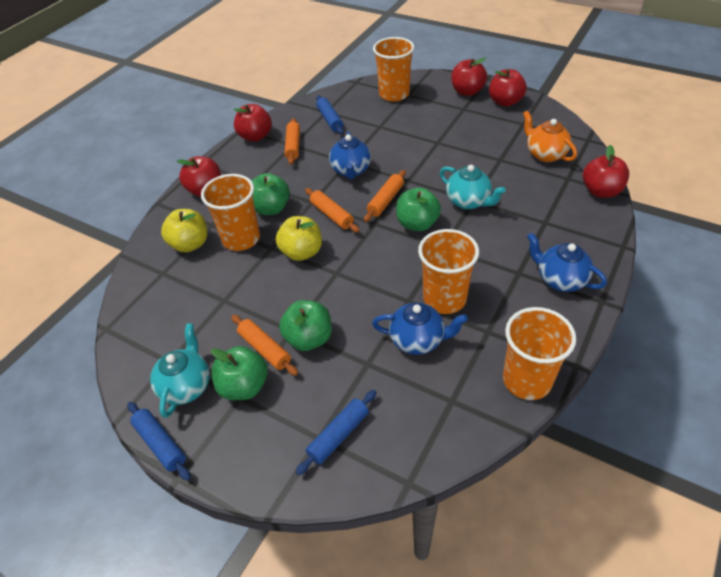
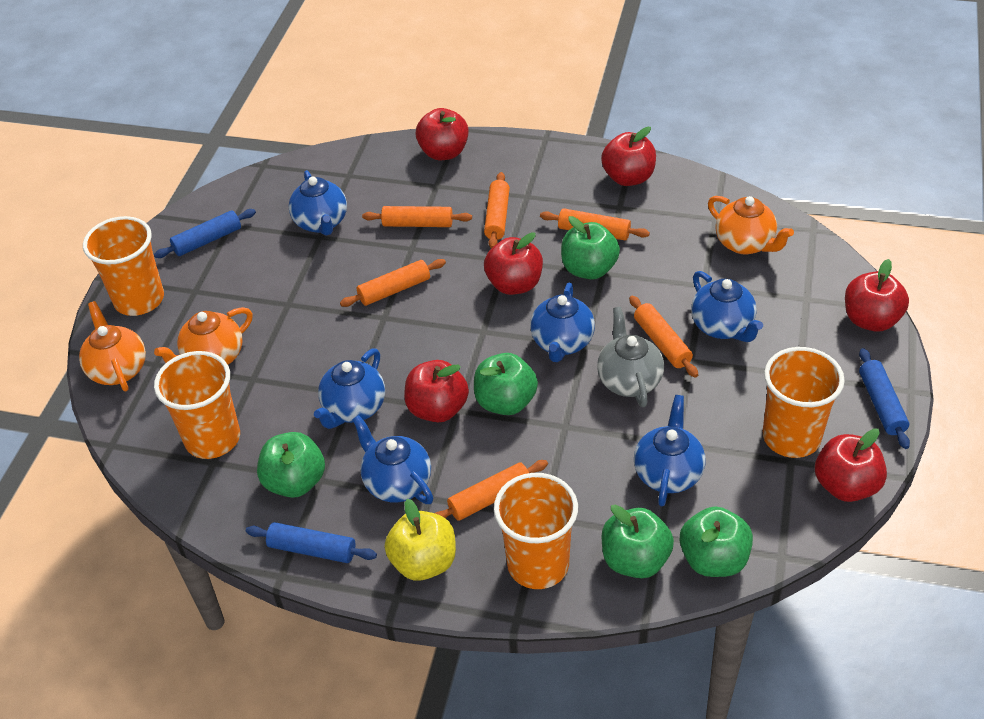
blue teapot: 3 -> 6
green apple: 4 -> 5
grey teapot: 0 -> 1
orange rolling pin: 4 -> 6
orange teapot: 1 -> 3
red apple: 5 -> 6
turquoise teapot: 2 -> 0
yellow apple: 2 -> 1

